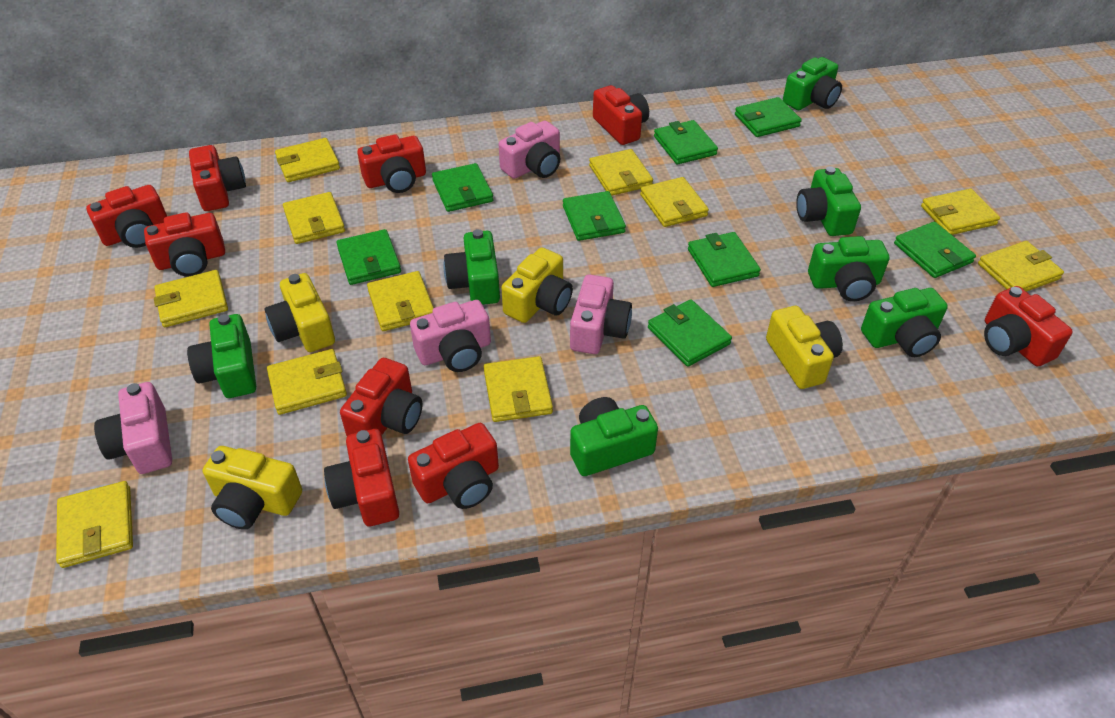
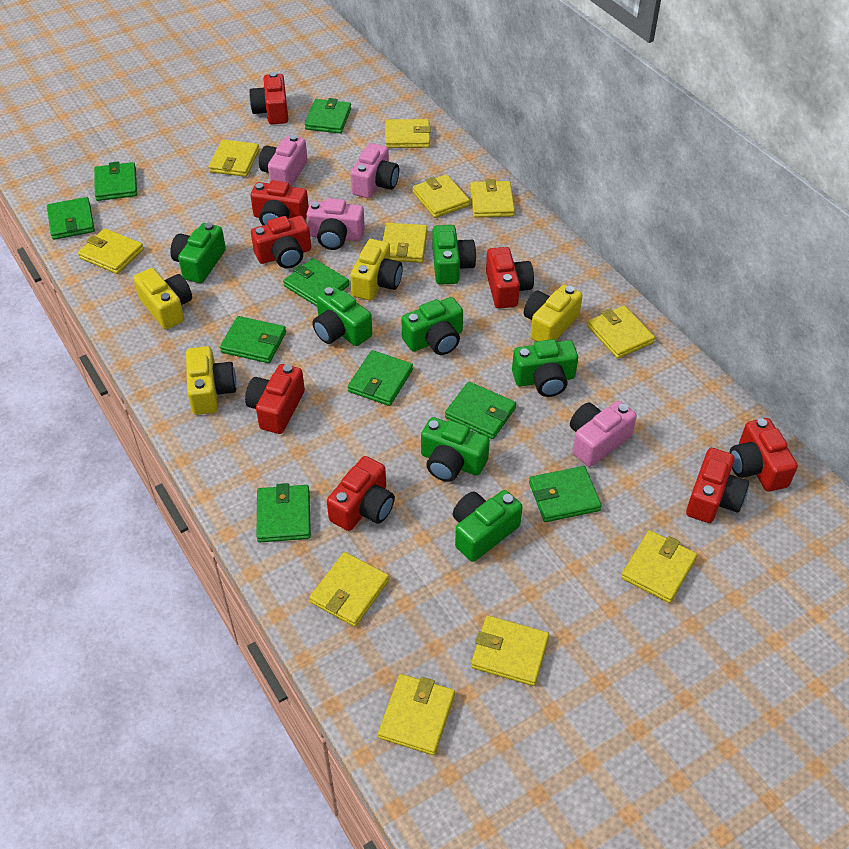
green wallet: 8 -> 9
red camera: 9 -> 8

